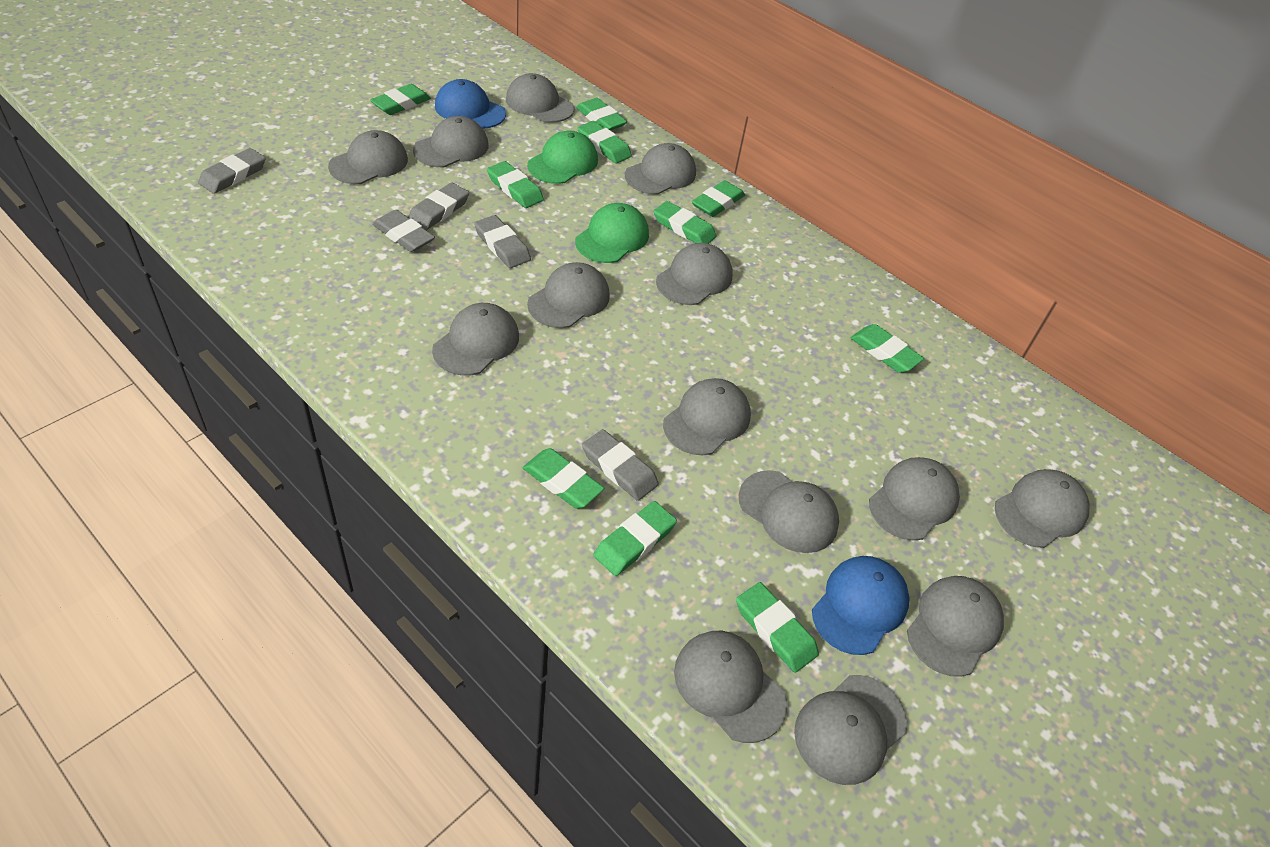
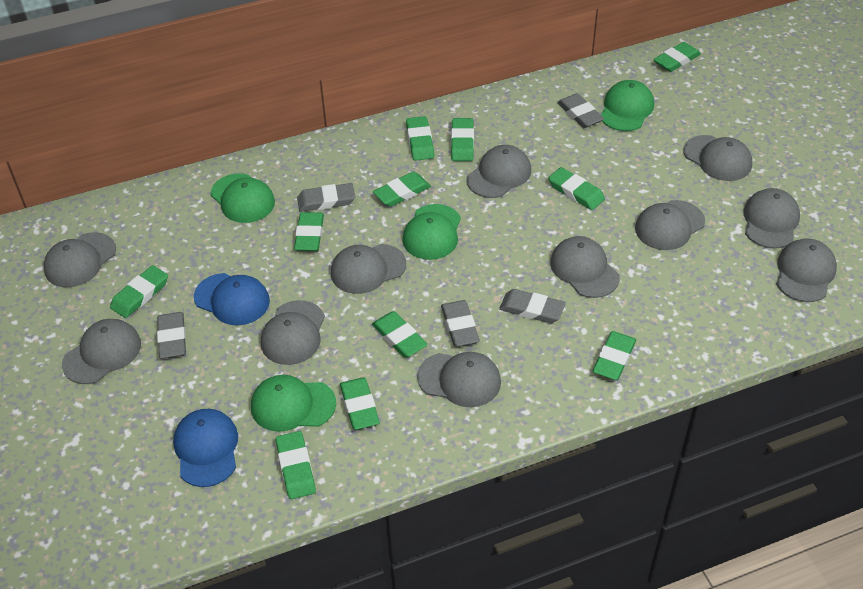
green cap: 2 -> 4
green eraser: 10 -> 11
grey cap: 14 -> 11

